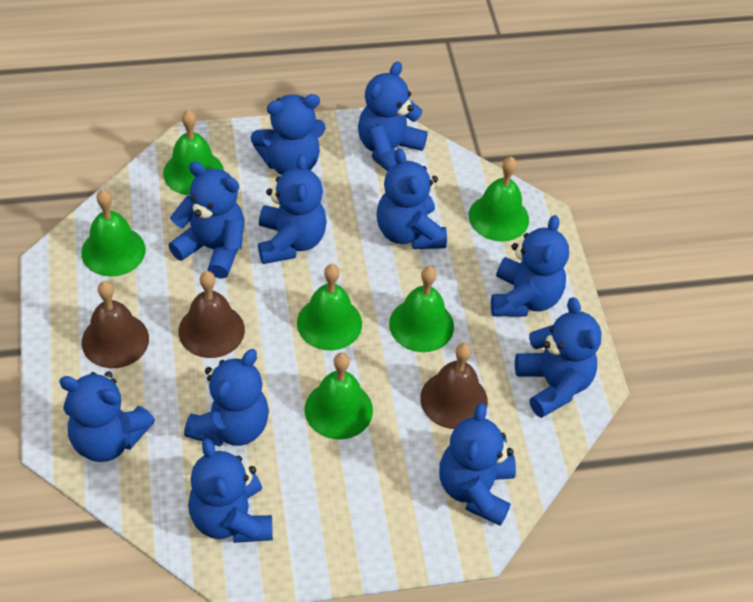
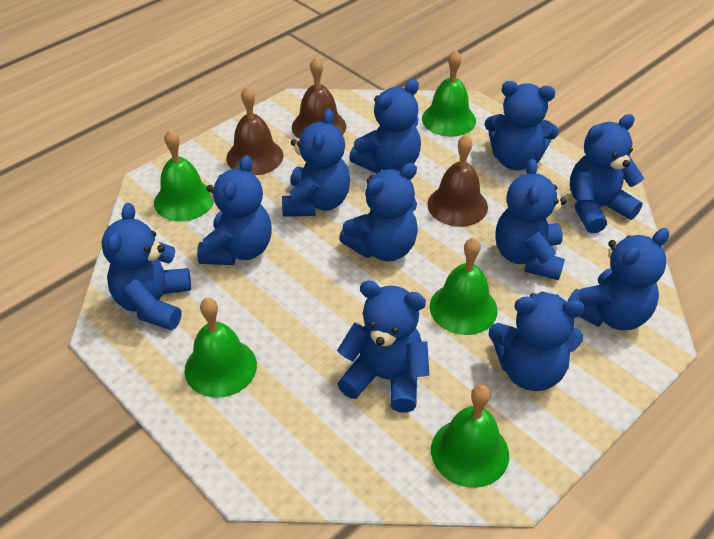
green bell: 6 -> 5

